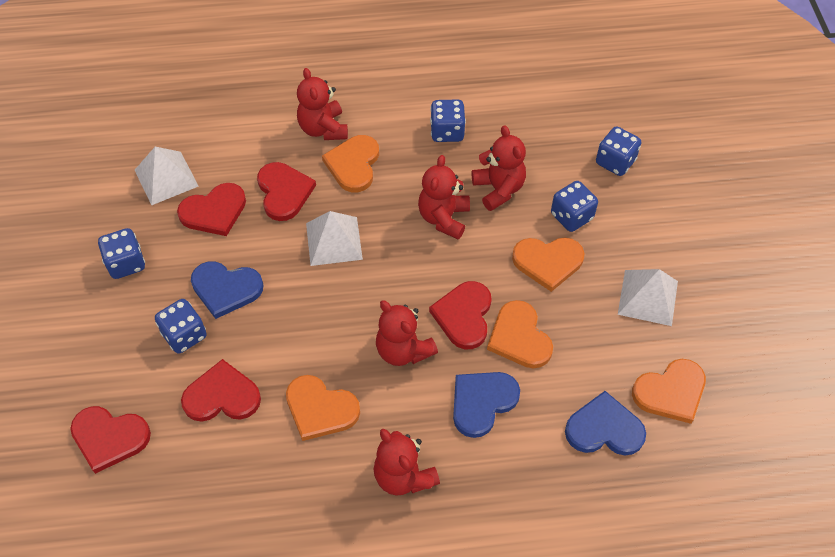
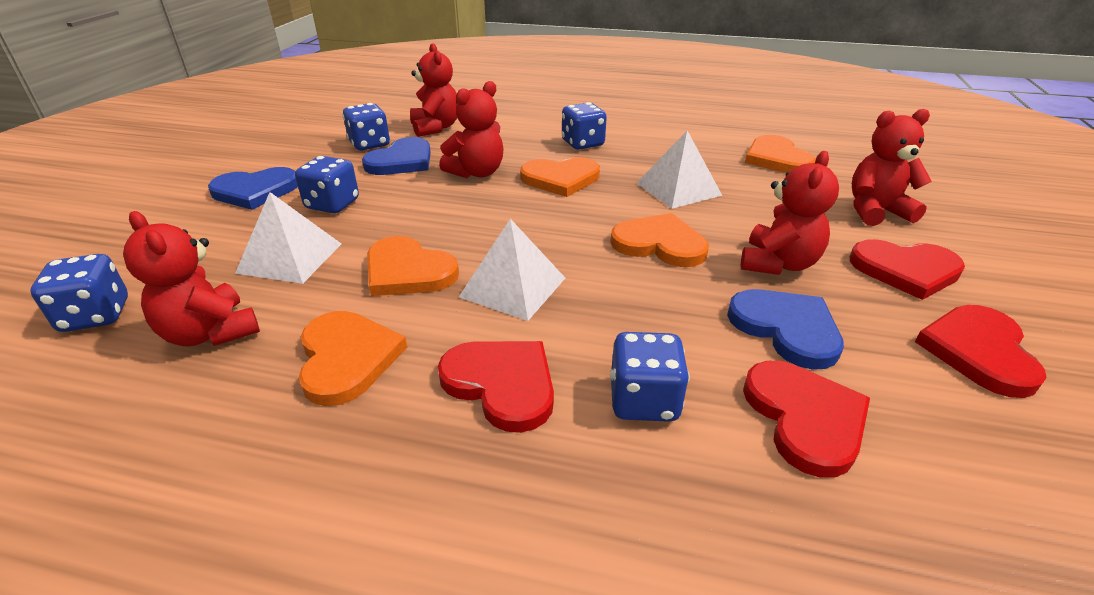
red heart: 5 -> 4

